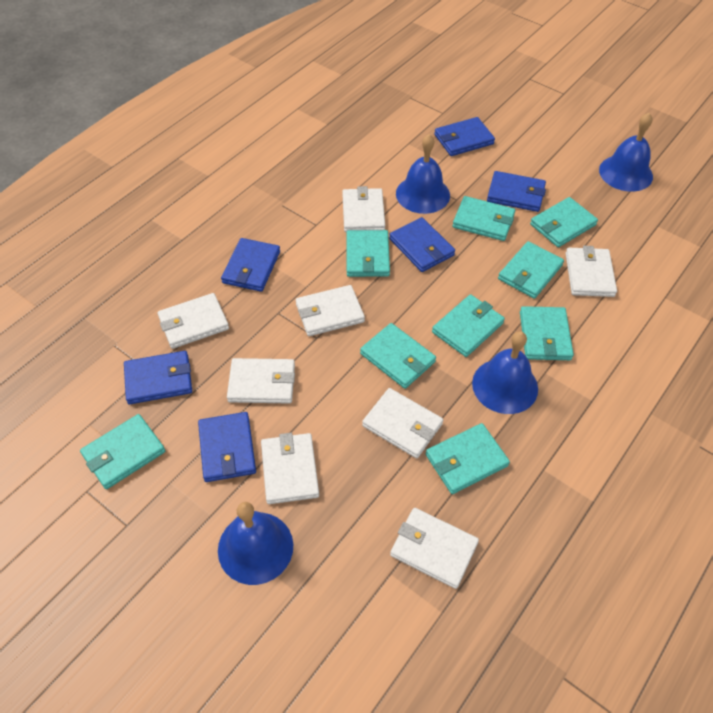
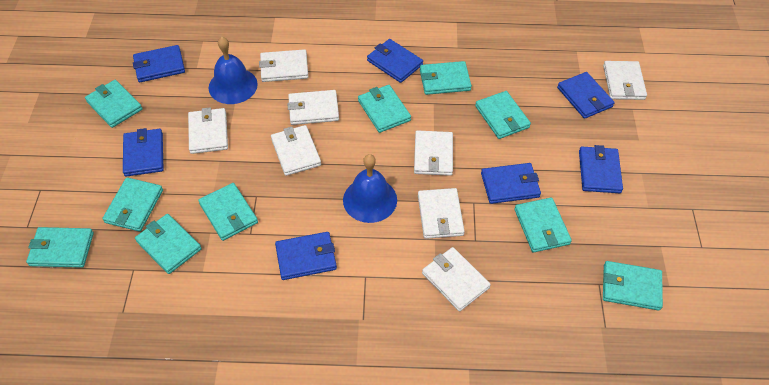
blue bell: 4 -> 2
blue wallet: 6 -> 7
turquoise wallet: 9 -> 10

